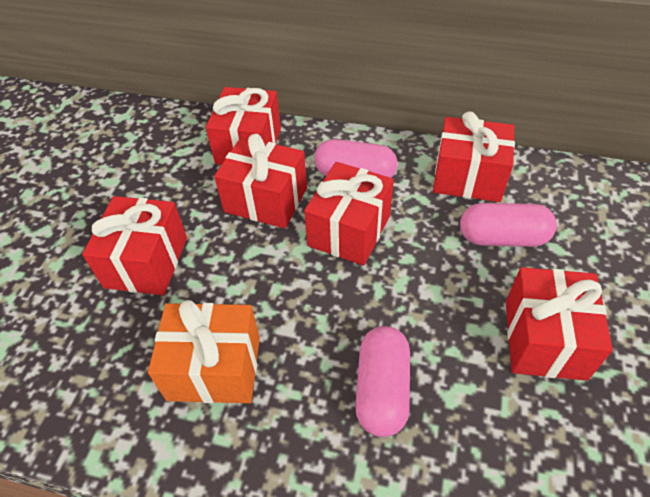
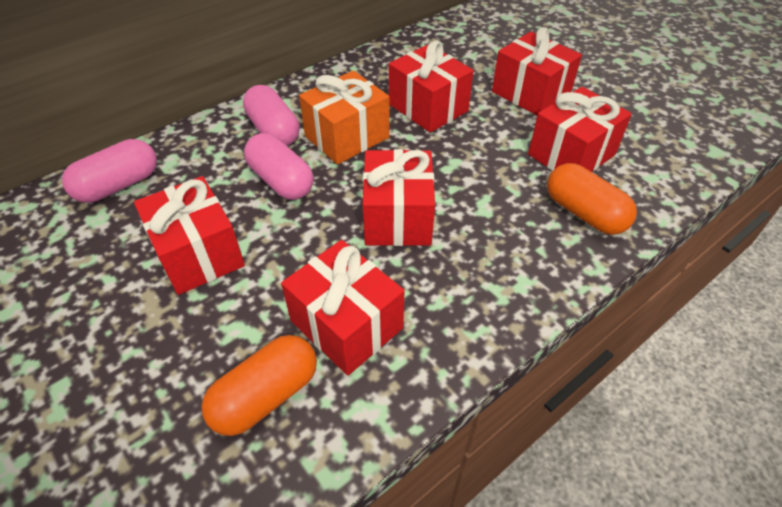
orange capsule: 0 -> 2

